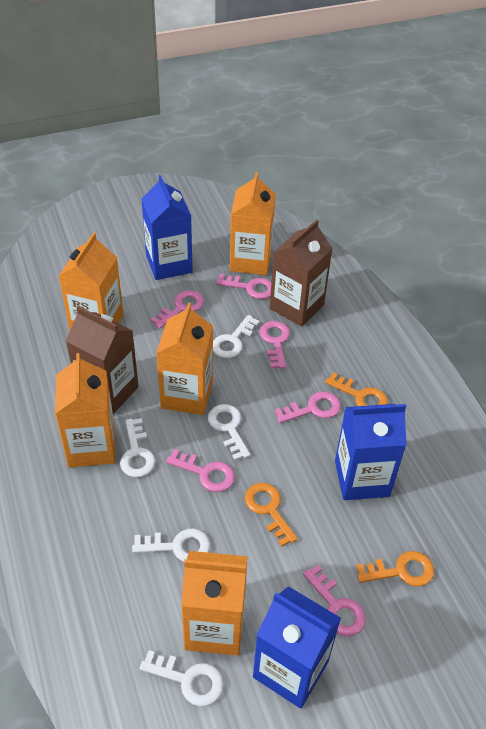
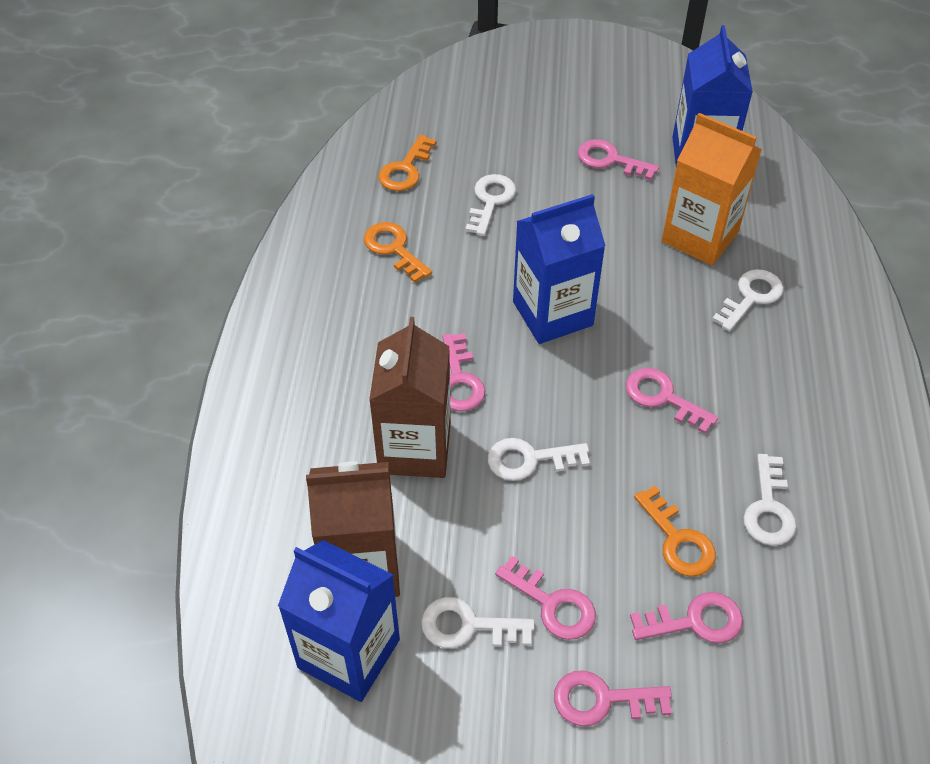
orange carton: 5 -> 1

